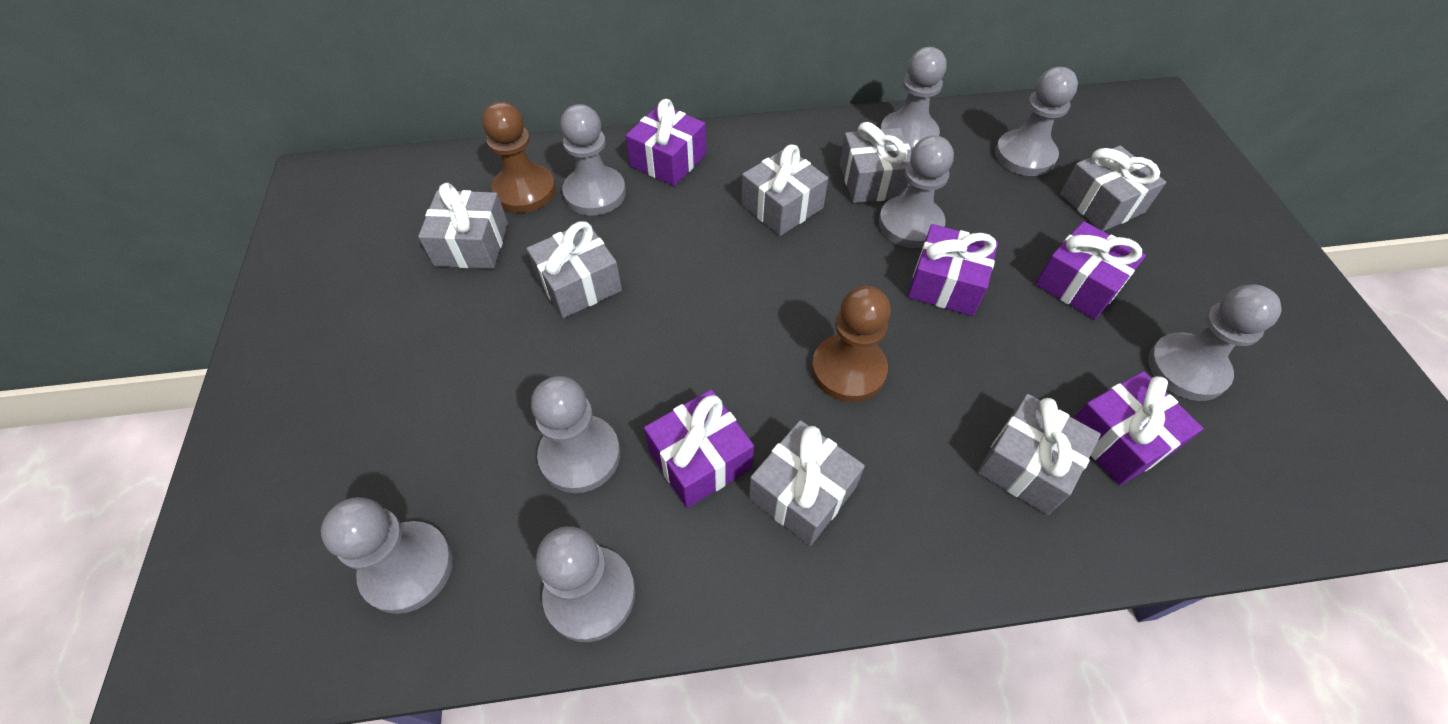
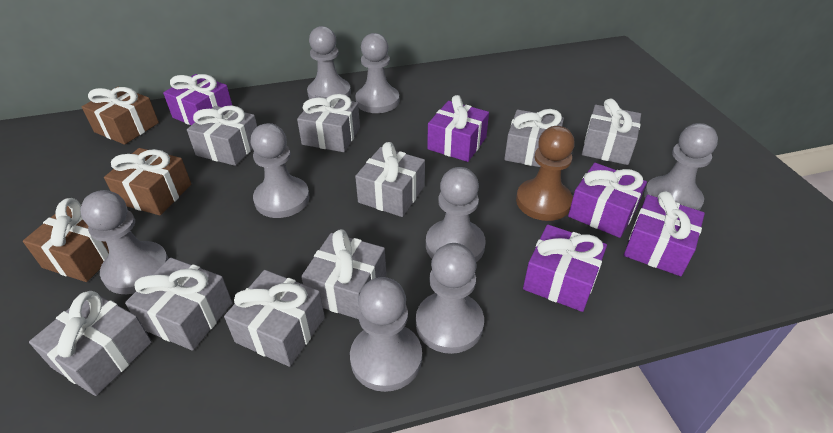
brown gift: 0 -> 3
brown pawn: 2 -> 1
grey gift: 7 -> 9

